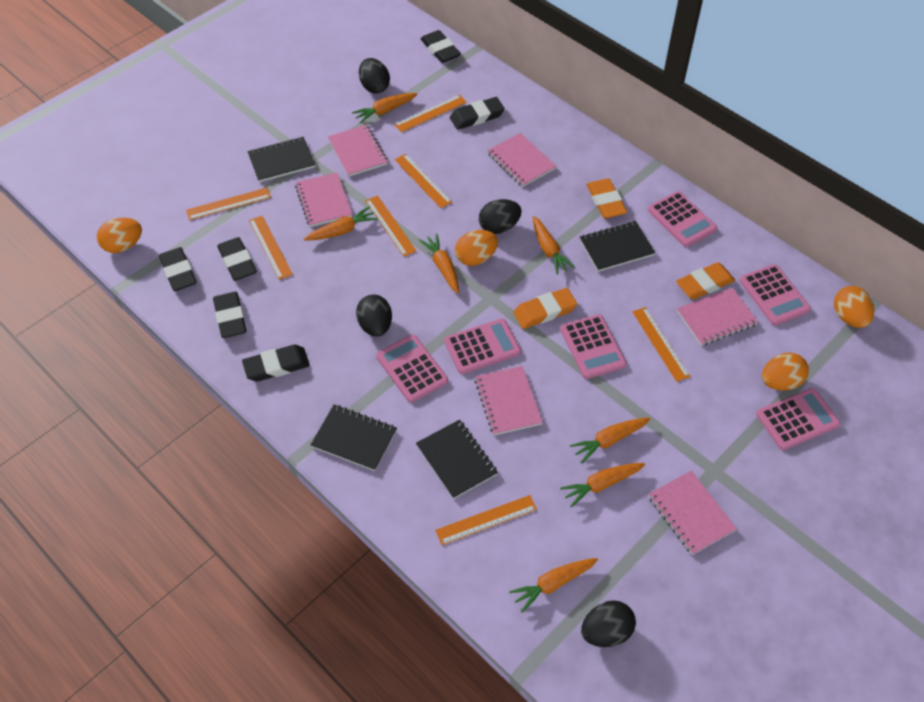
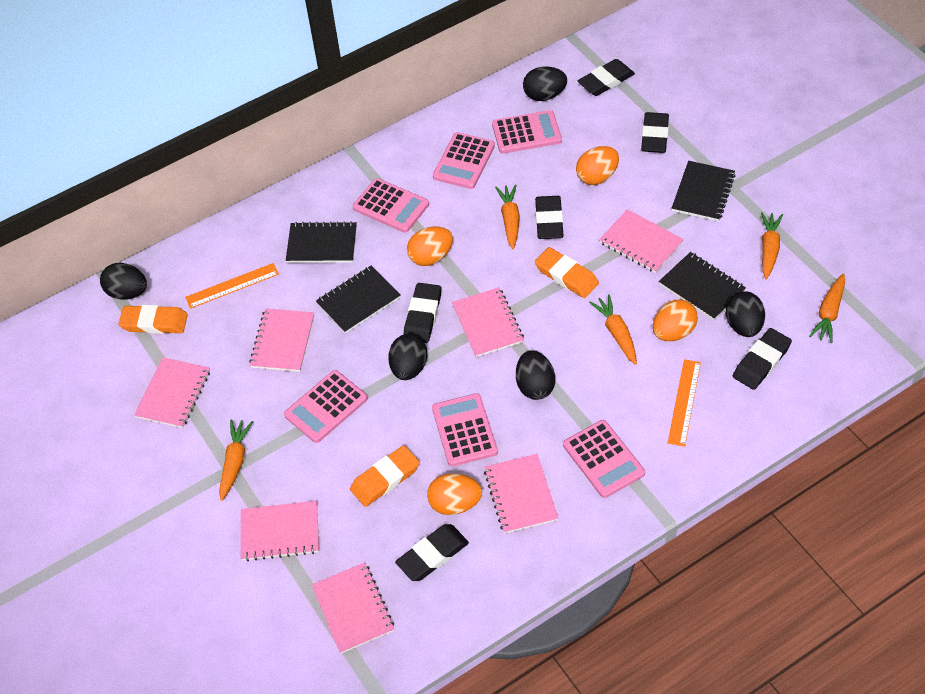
black egg: 4 -> 5
orange carrot: 7 -> 5
orange ruler: 7 -> 2
pink notebook: 6 -> 7

